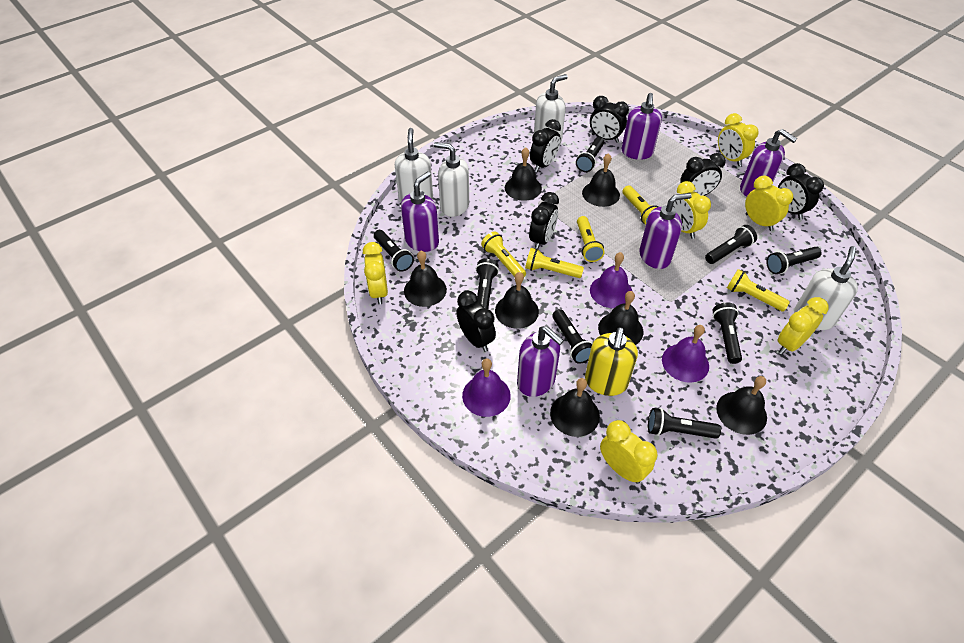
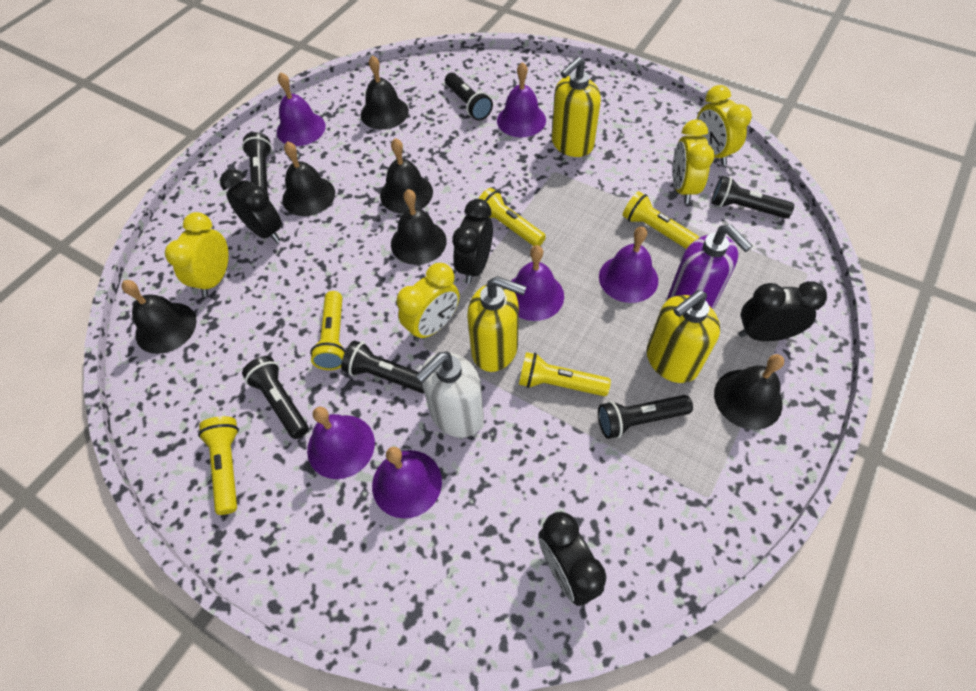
black bell: 7 -> 6
black clock: 6 -> 4
black flashlight: 8 -> 6
purple bell: 3 -> 6
purple soap dispenser: 5 -> 1
white soap dispenser: 4 -> 1
yellow clock: 6 -> 4
yellow soap dispenser: 1 -> 3

